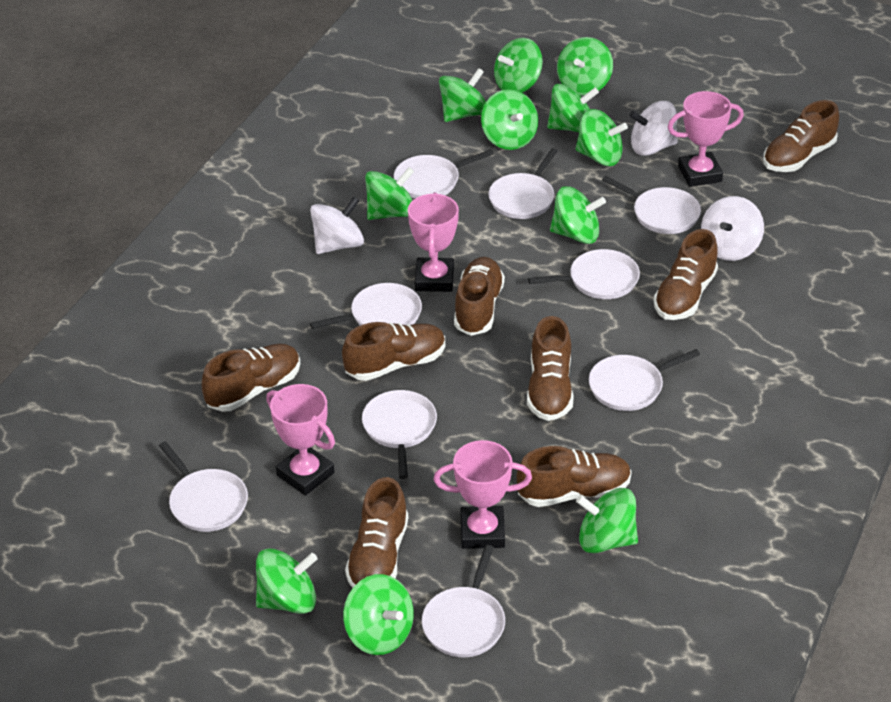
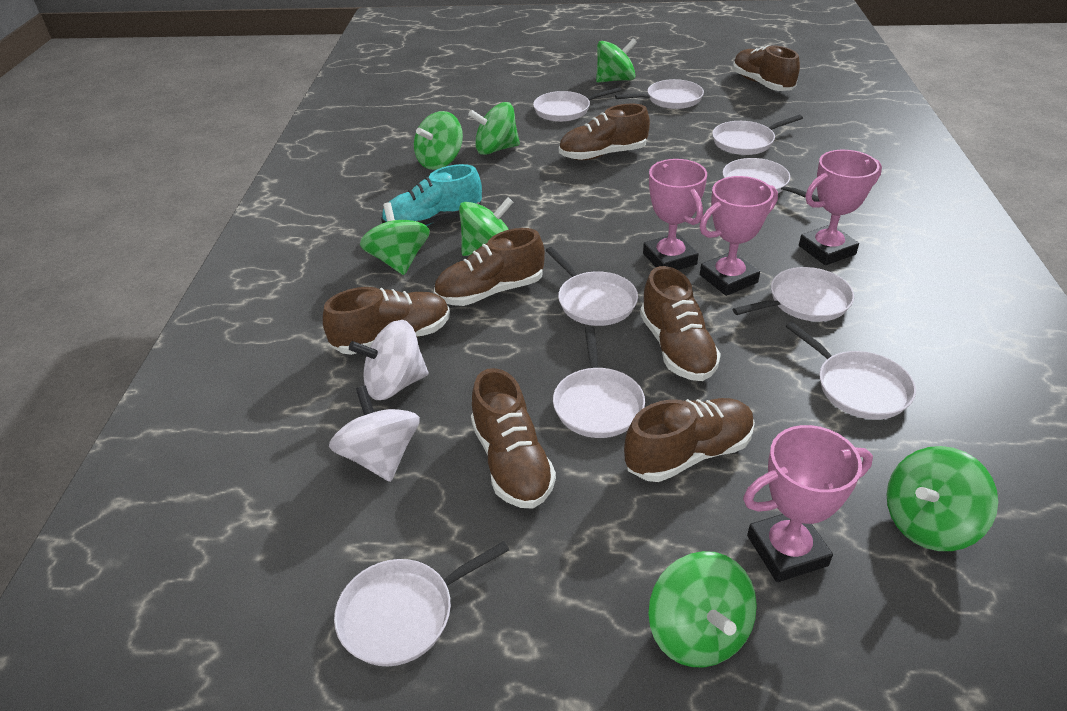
brown shoe: 8 -> 7
green spinning top: 11 -> 7
turquoise shoe: 0 -> 1
white spinning top: 3 -> 2

